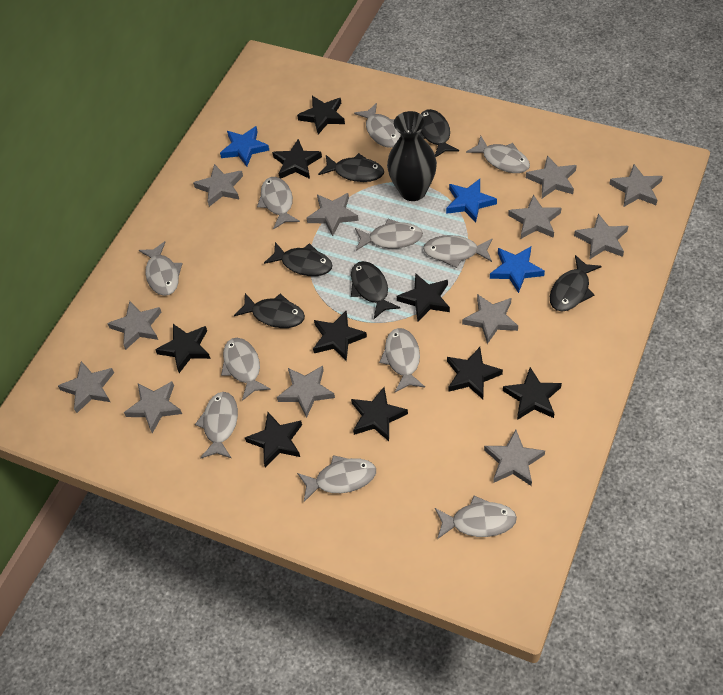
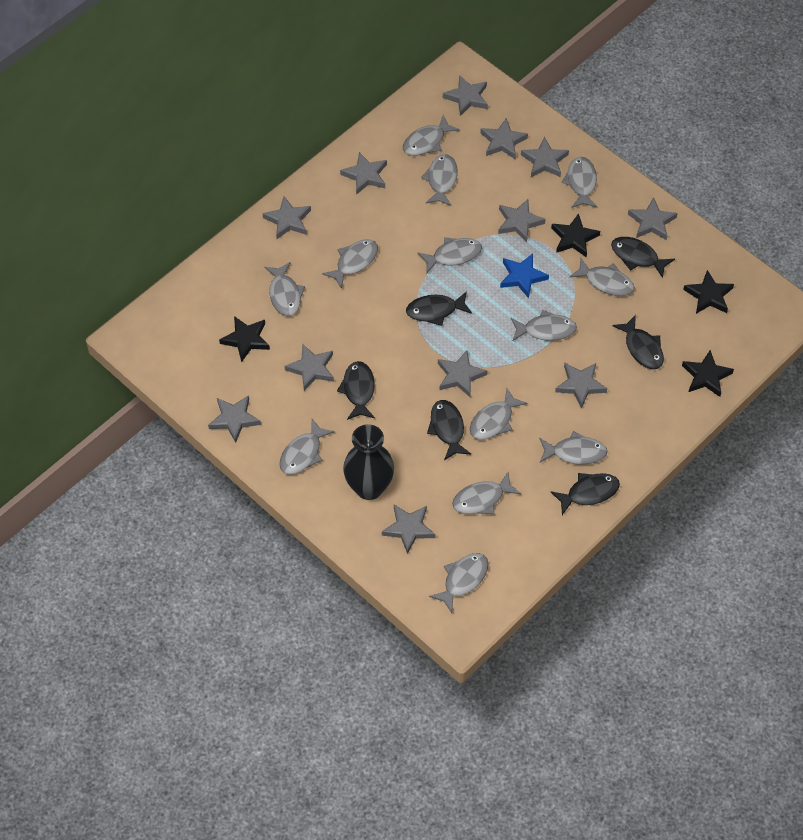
black star: 9 -> 4
blue star: 3 -> 1
grey fish: 11 -> 13

